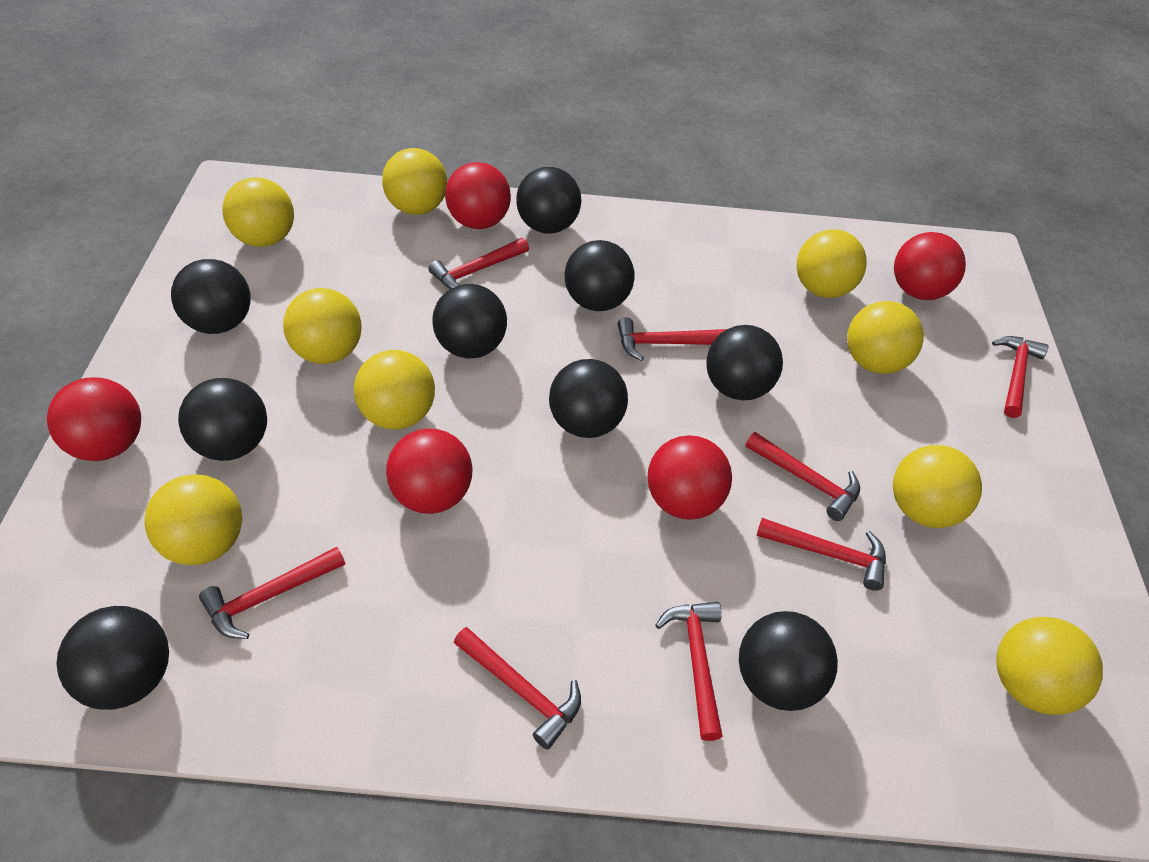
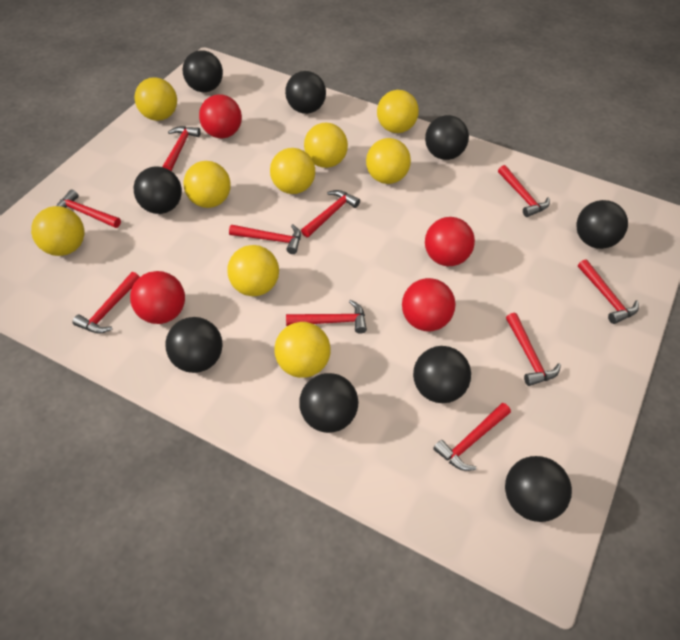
red ball: 5 -> 4
red hammer: 8 -> 10

